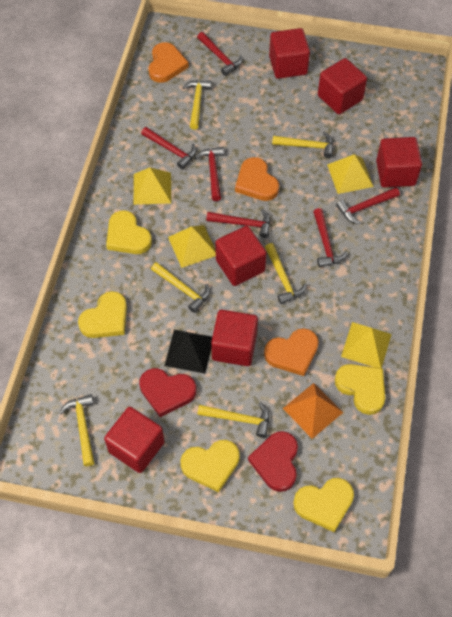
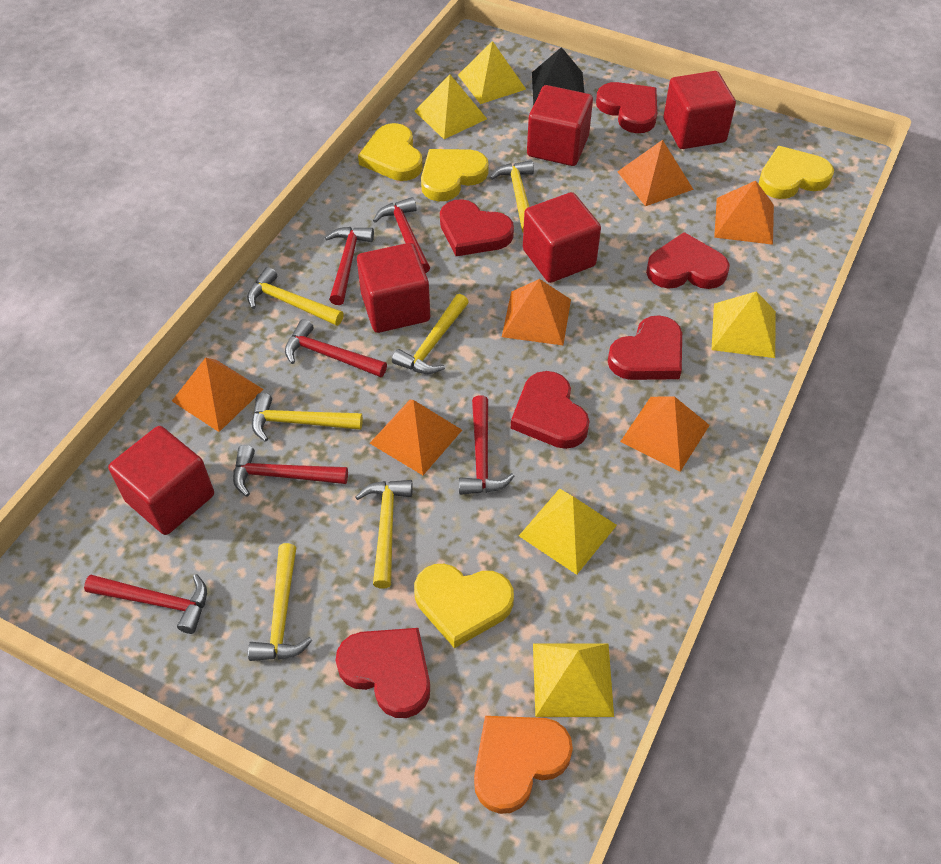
orange heart: 3 -> 1
orange pyramid: 1 -> 6
red cube: 6 -> 5
red heart: 2 -> 6
yellow heart: 5 -> 4
yellow pyramid: 4 -> 5

